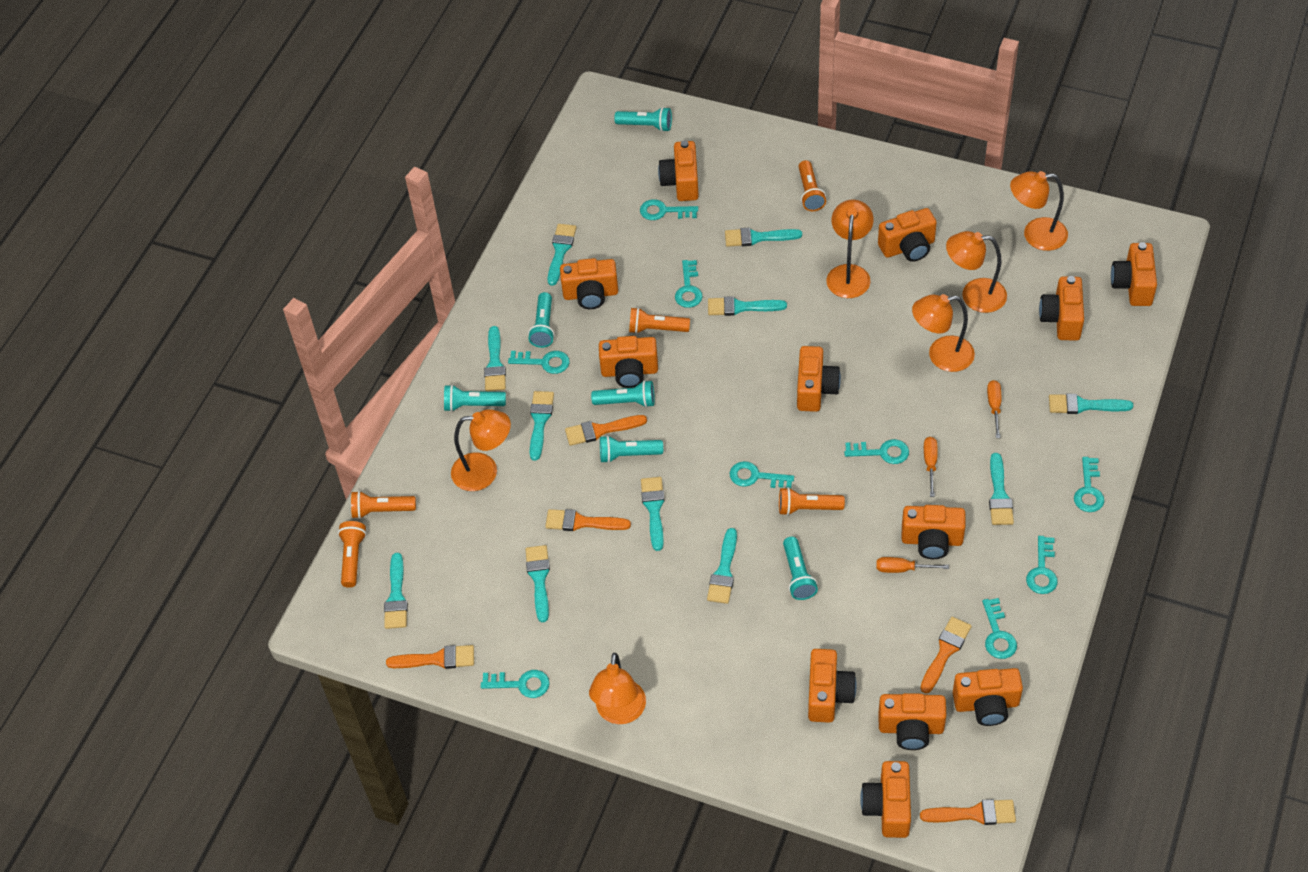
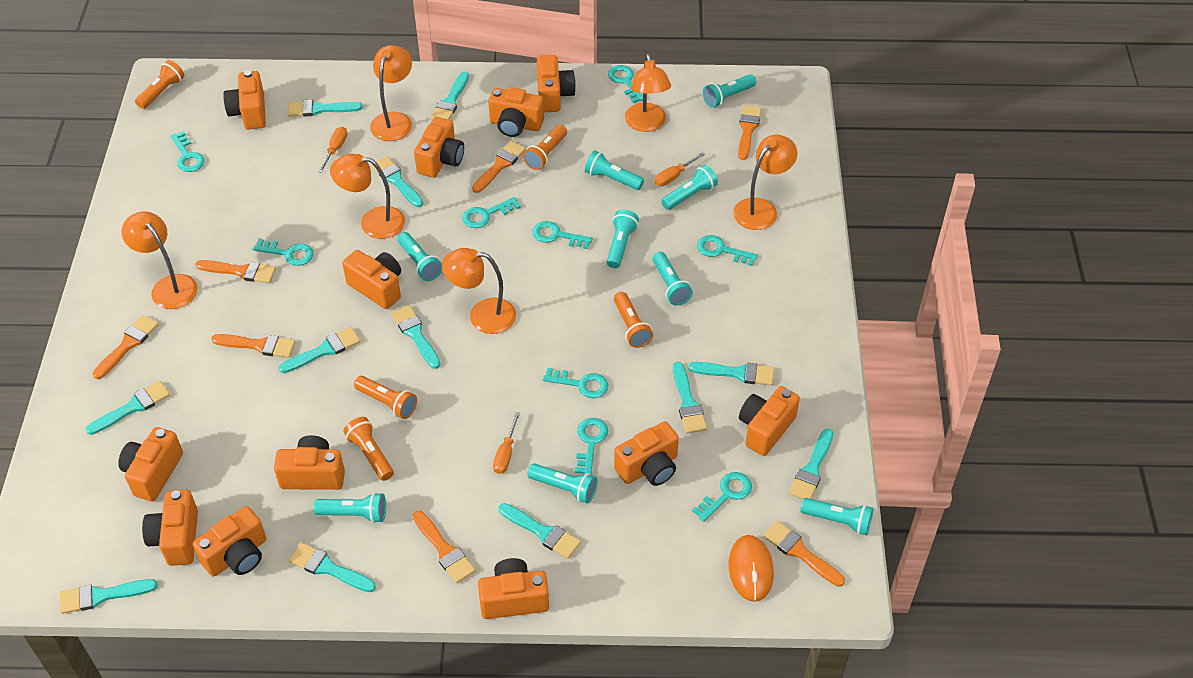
orange brush: 5 -> 7
orange mouse: 0 -> 1
turquoise brush: 11 -> 12
turquoise flashlight: 6 -> 9

